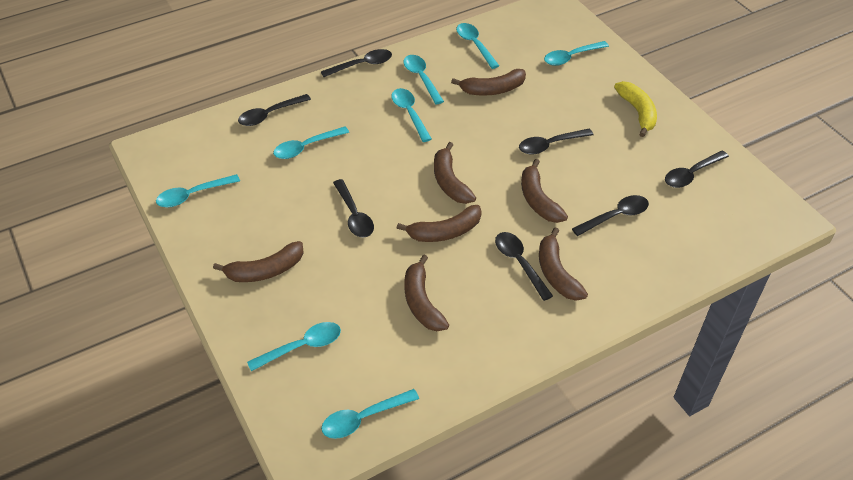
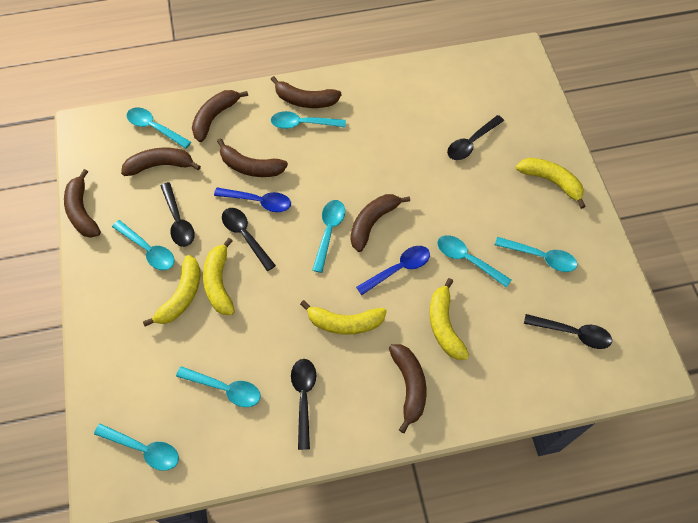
black spoon: 7 -> 5
blue spoon: 0 -> 2
yellow banana: 1 -> 5

